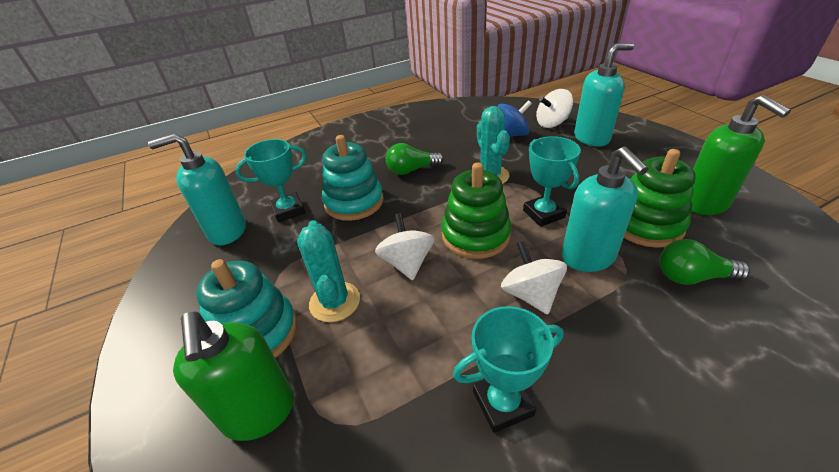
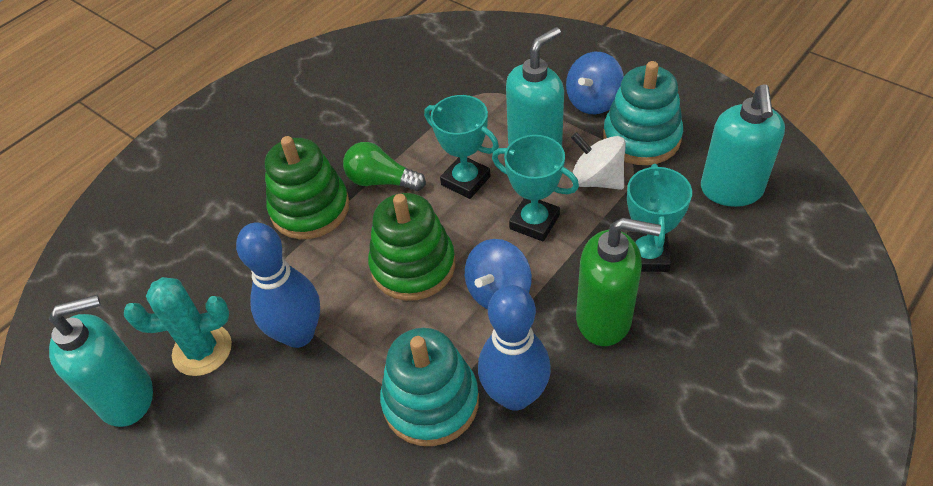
blue bowling pin: 0 -> 2
blue spinning top: 1 -> 2
green light bulb: 2 -> 1
green soap dispenser: 2 -> 1
turquoise cactus: 2 -> 1
white spinning top: 3 -> 1

